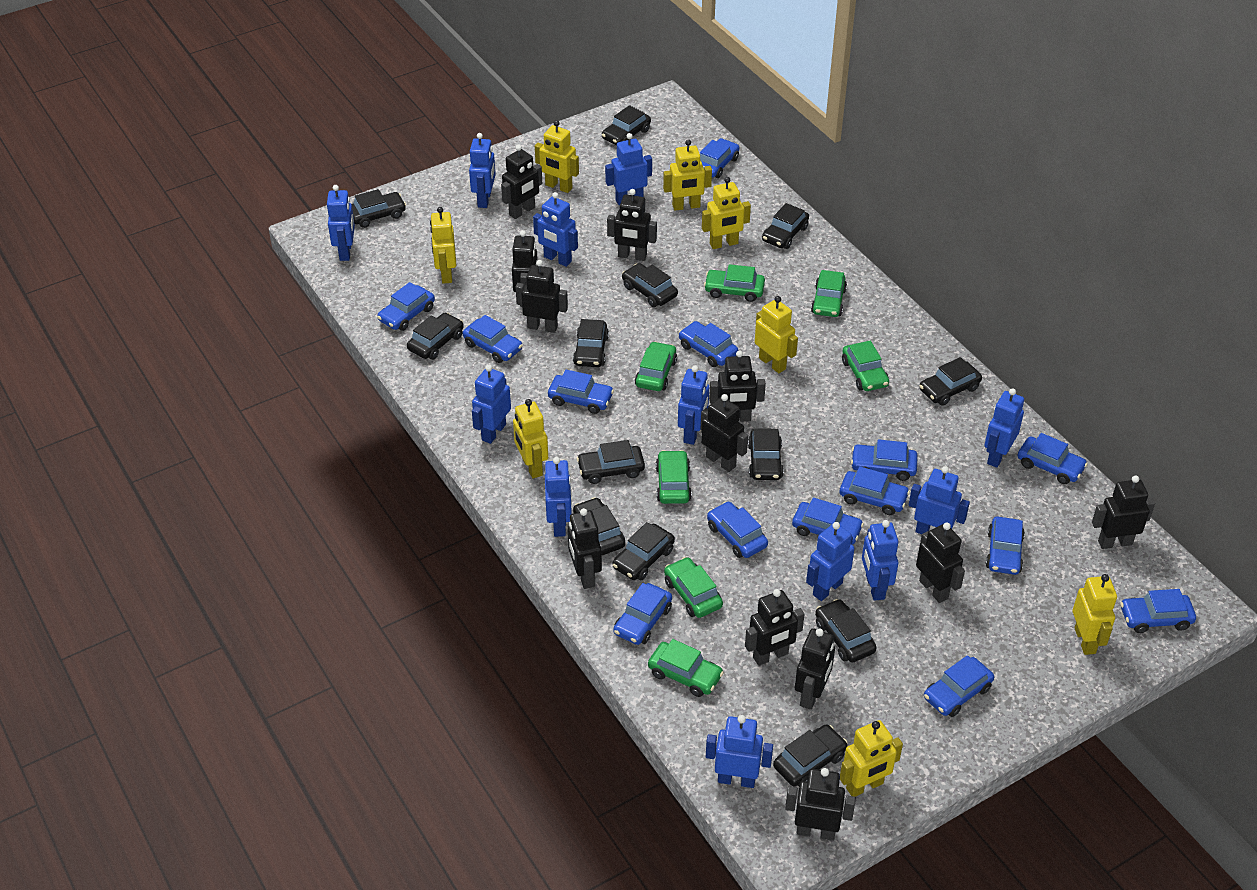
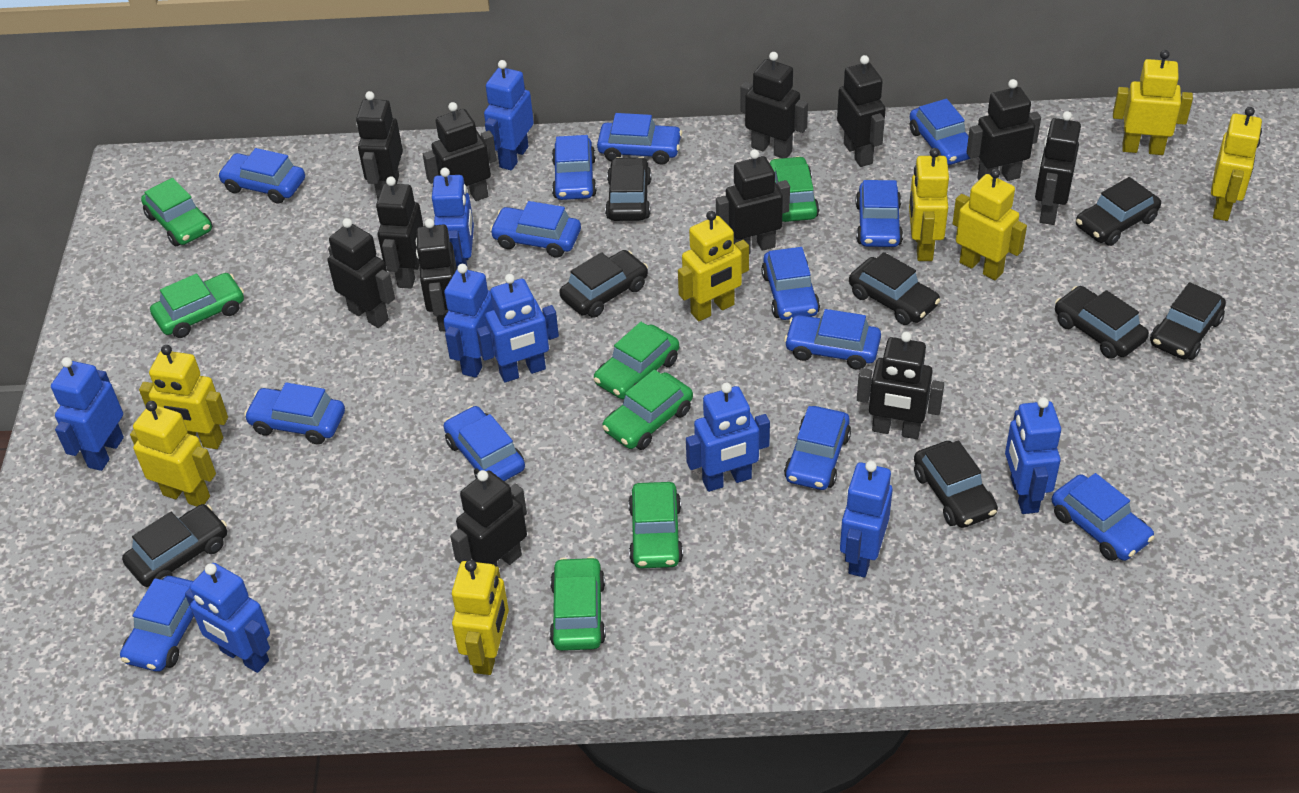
black car: 13 -> 8
blue car: 14 -> 13
blue robot: 12 -> 9

